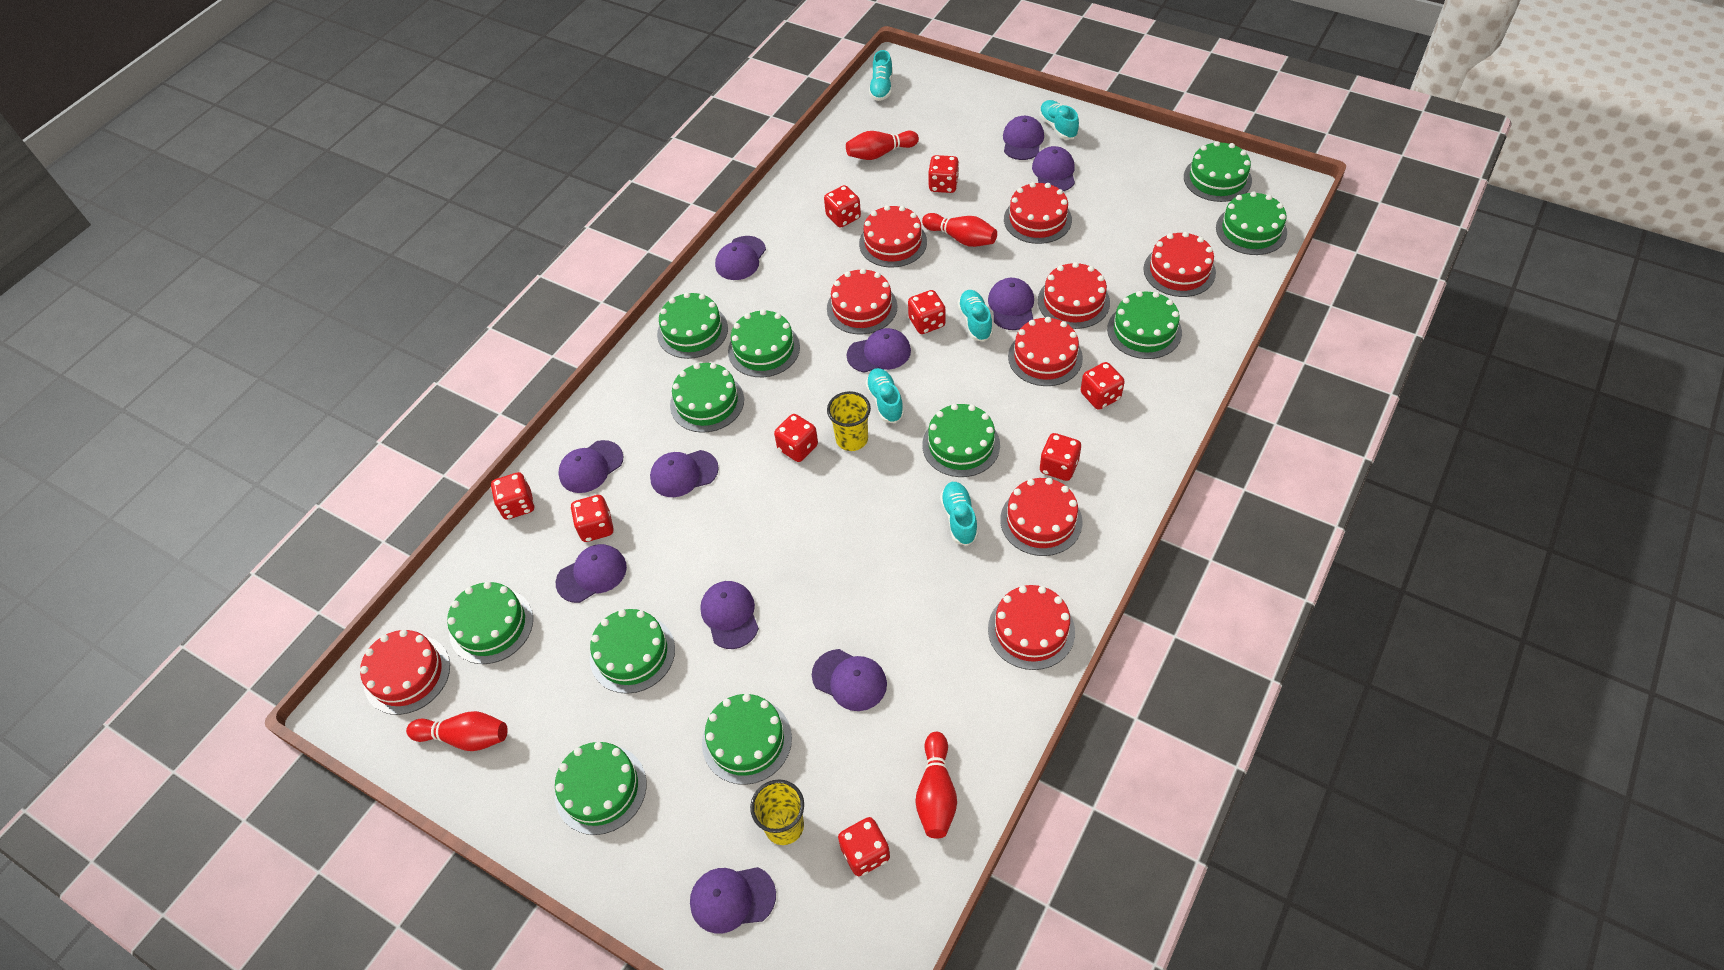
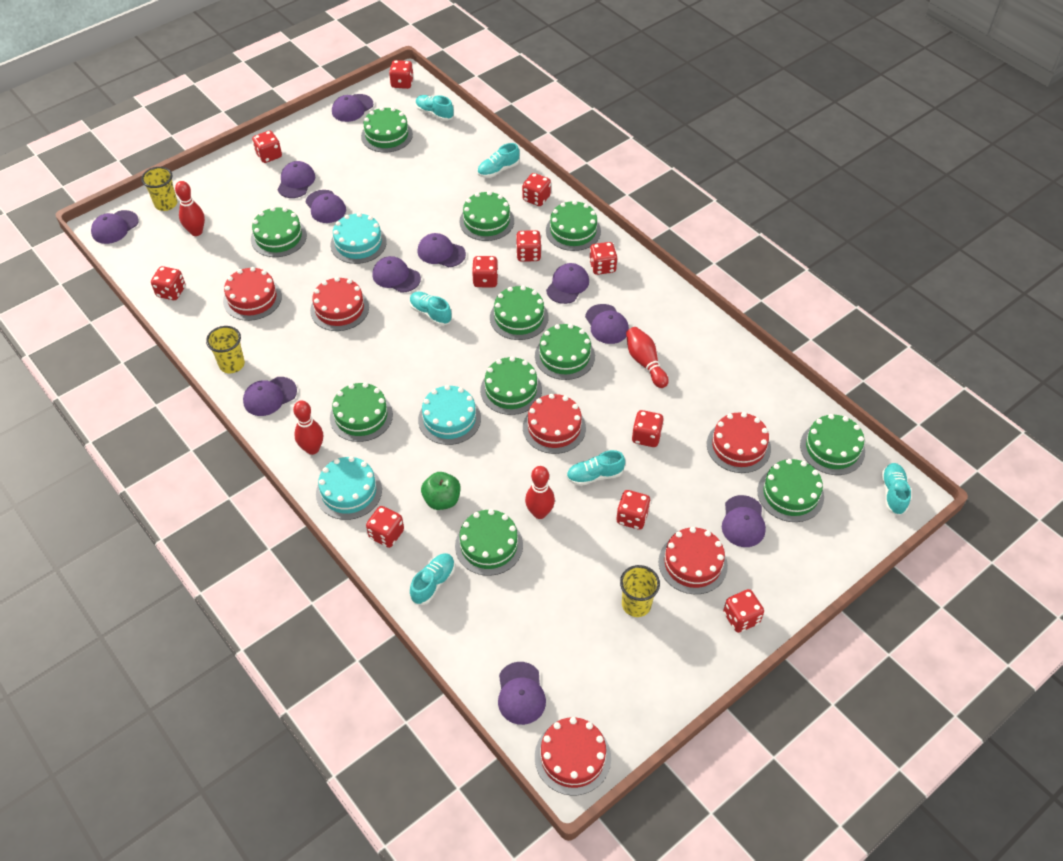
green apple: 0 -> 1
red cake: 9 -> 6
red dice: 9 -> 11
turquoise cake: 0 -> 3
turquoise shoe: 5 -> 6
yellow cup: 2 -> 3

